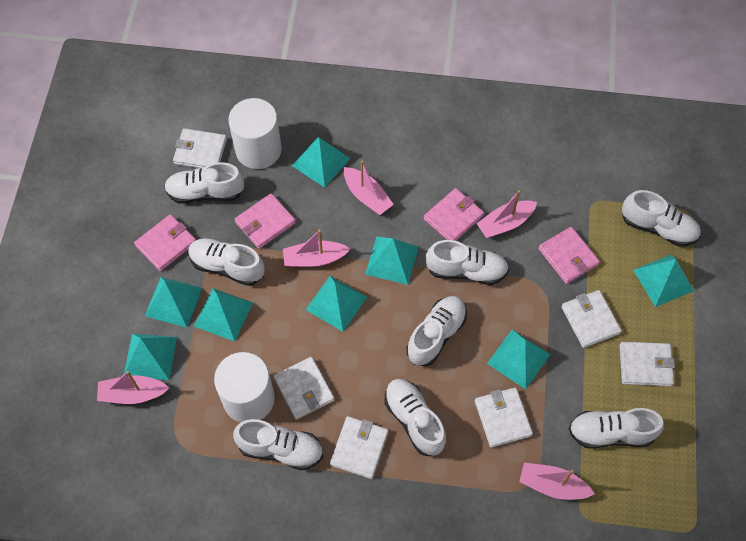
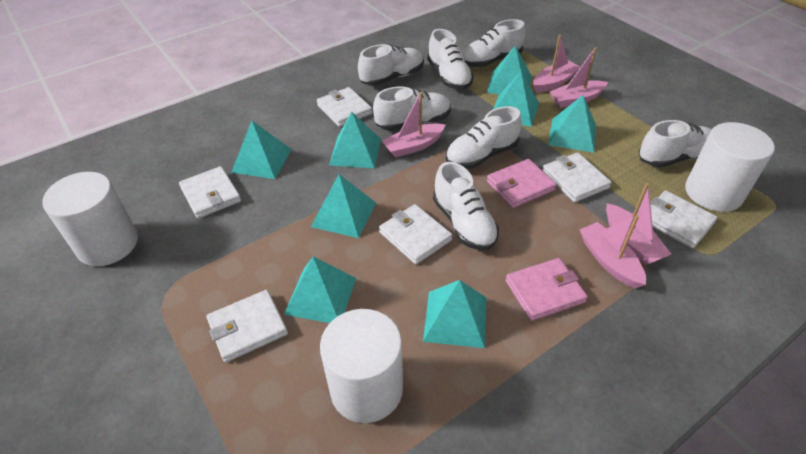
pink wallet: 4 -> 2
white cylinder: 2 -> 3
white shoe: 8 -> 7

